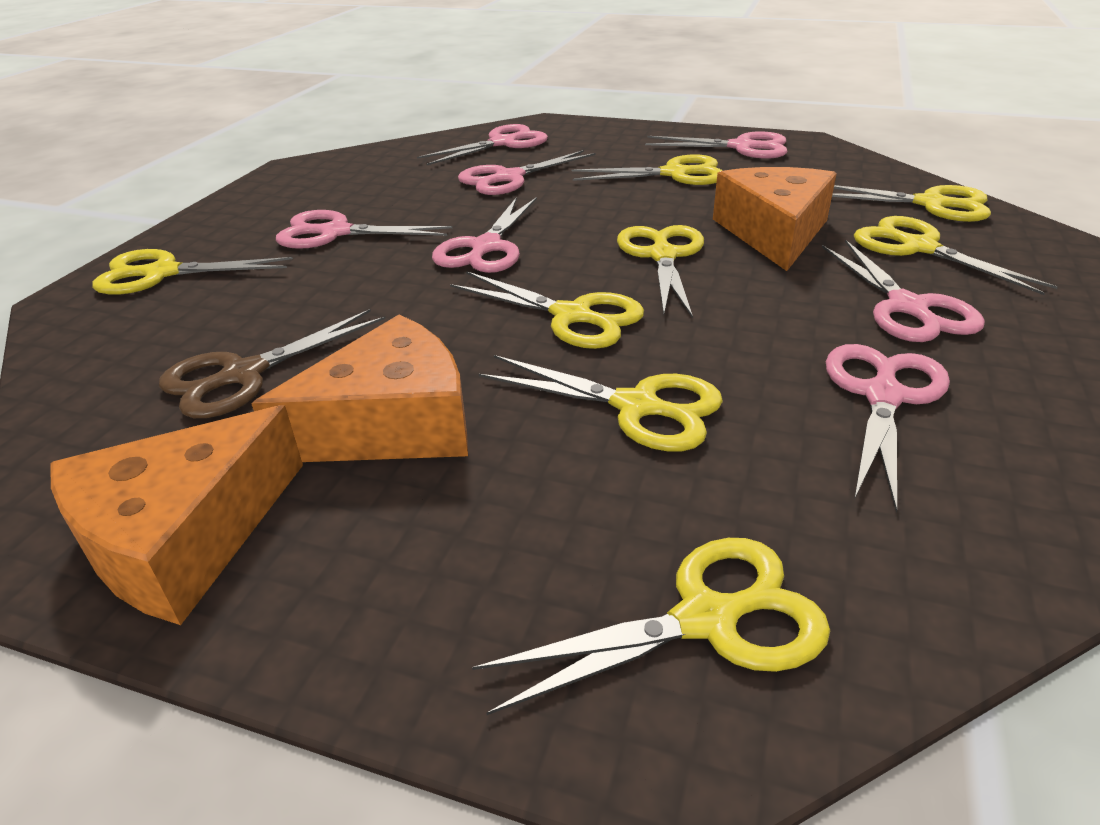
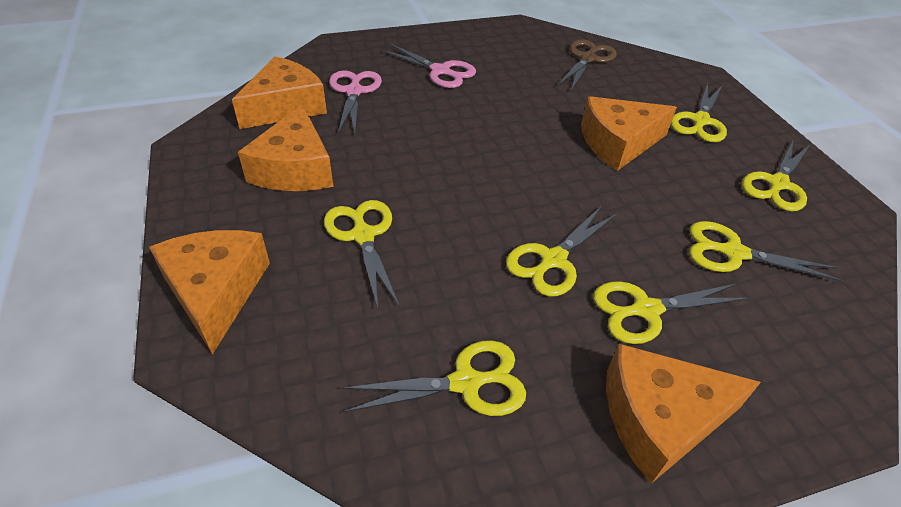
orange cheese: 3 -> 5
pink scissors: 7 -> 2
yellow scissors: 8 -> 7

